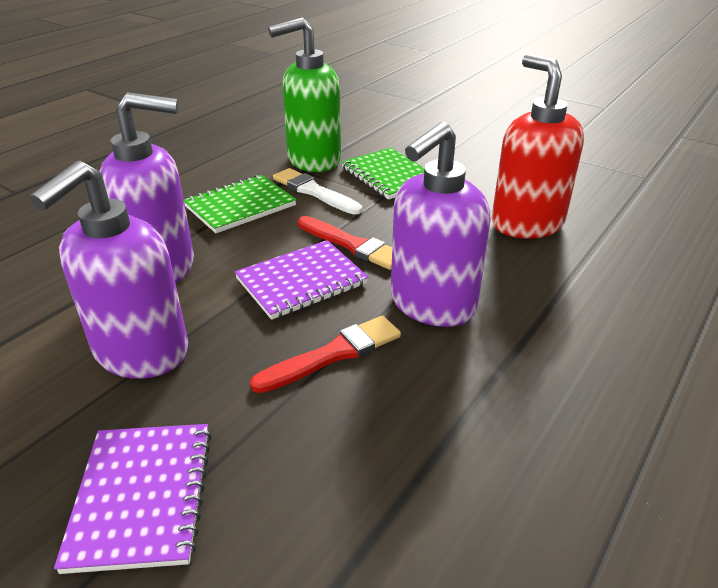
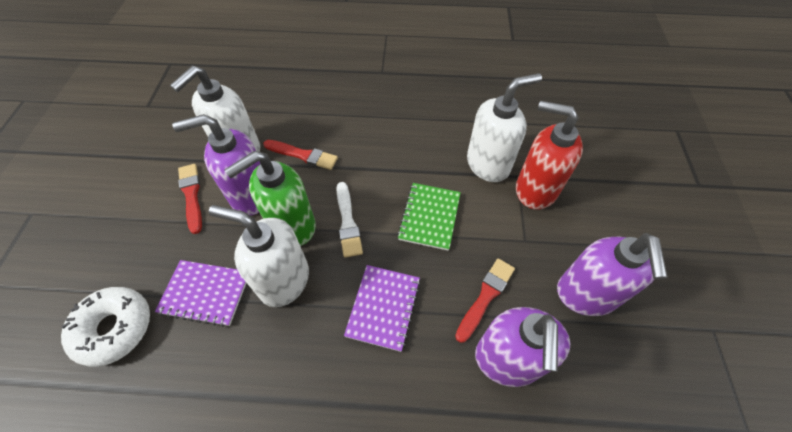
green notebook: 2 -> 1
red brush: 2 -> 3
white donut: 0 -> 1
white soap dispenser: 0 -> 3

